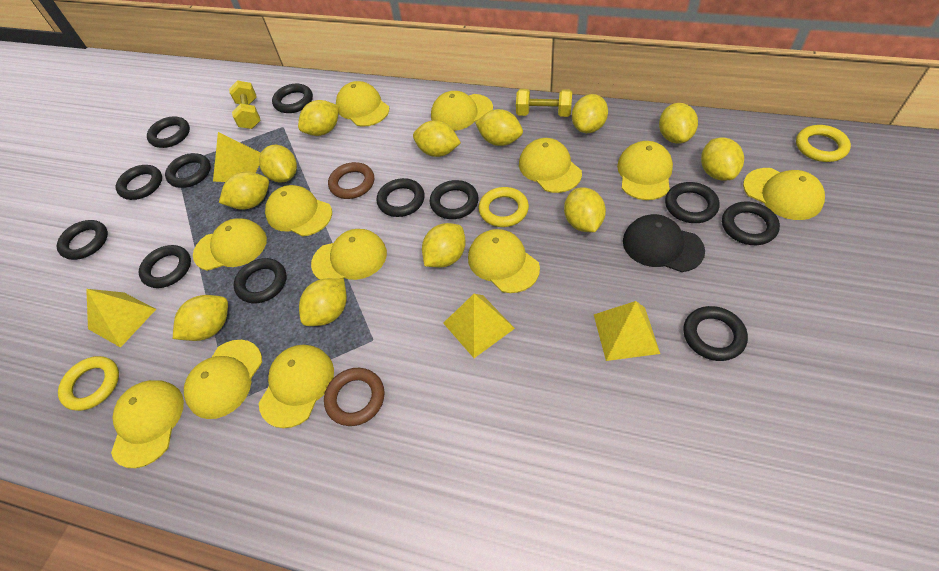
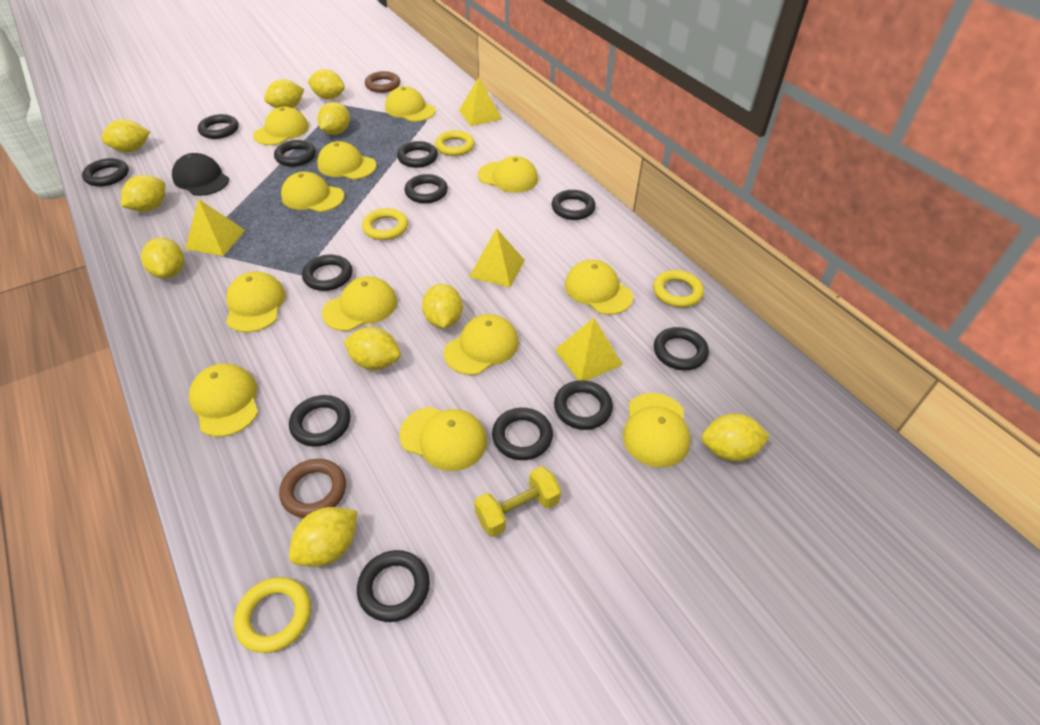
yellow dumbbell: 2 -> 1
yellow lemon: 12 -> 10
yellow ring: 3 -> 4

